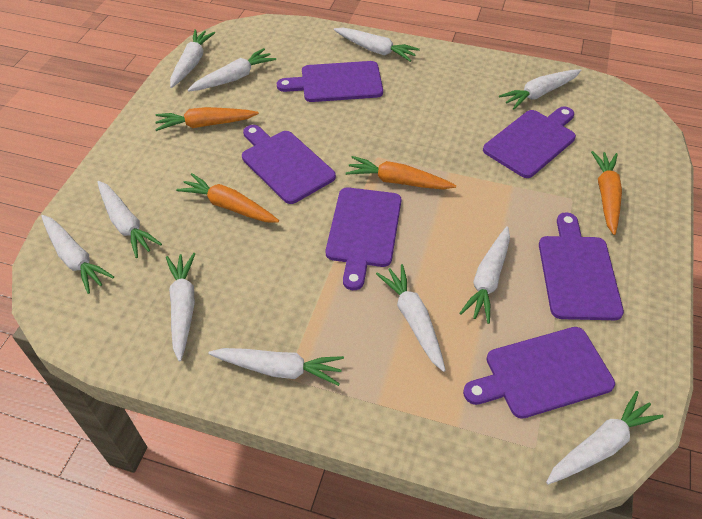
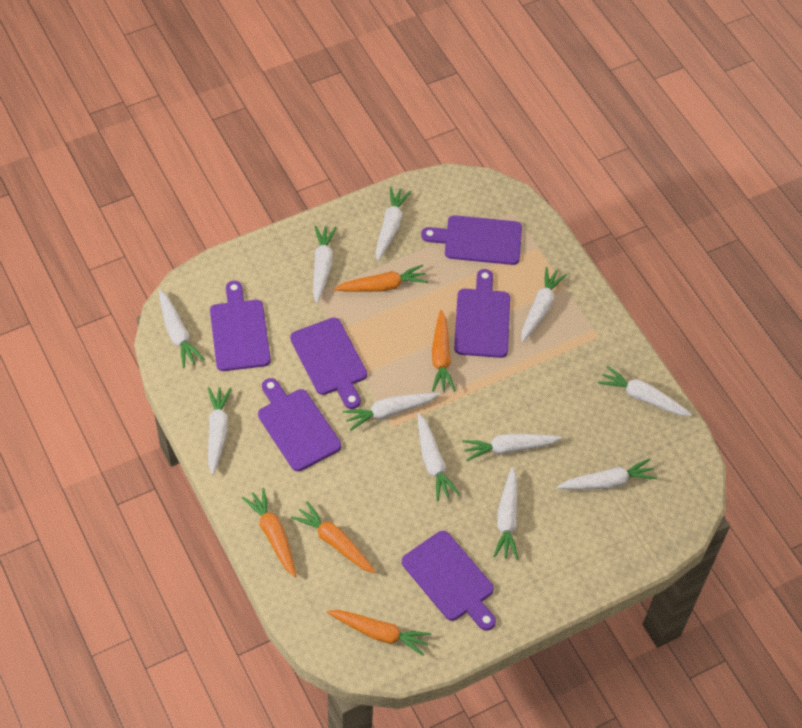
orange carrot: 4 -> 5

